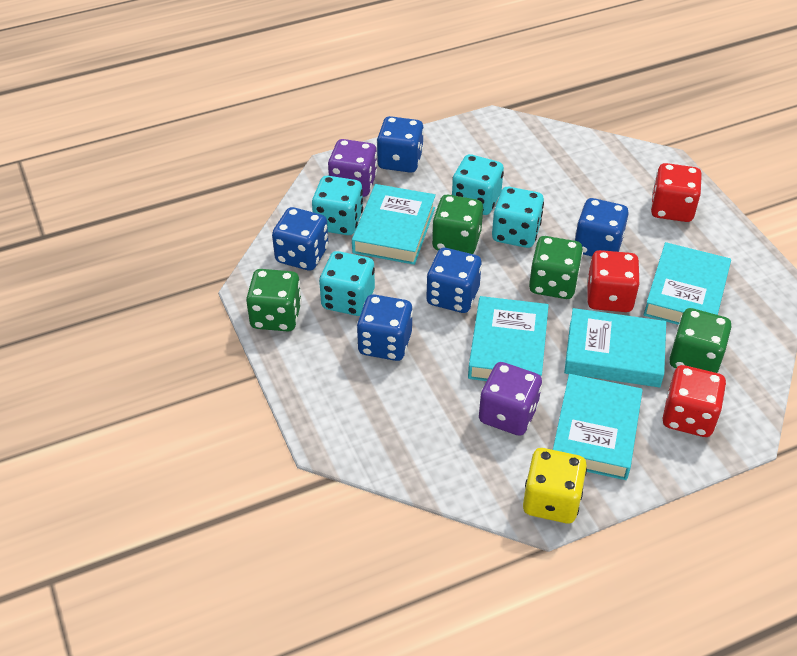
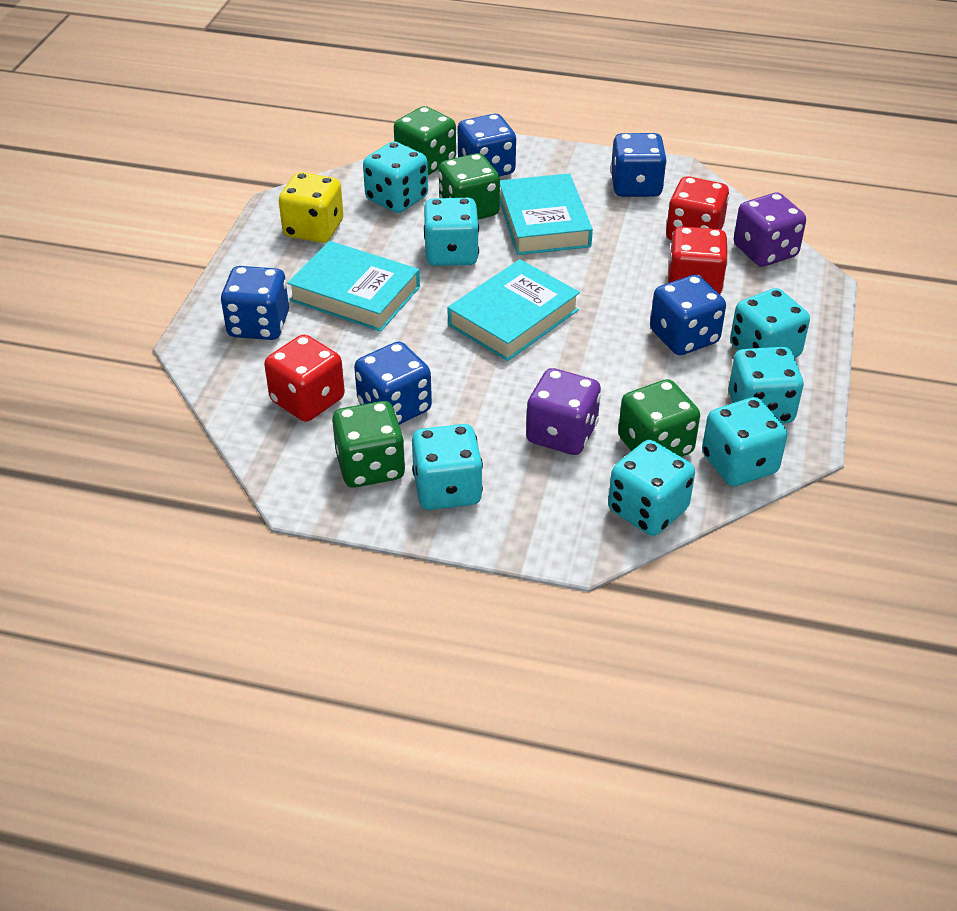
turquoise book: 5 -> 3
turquoise dice: 4 -> 7

